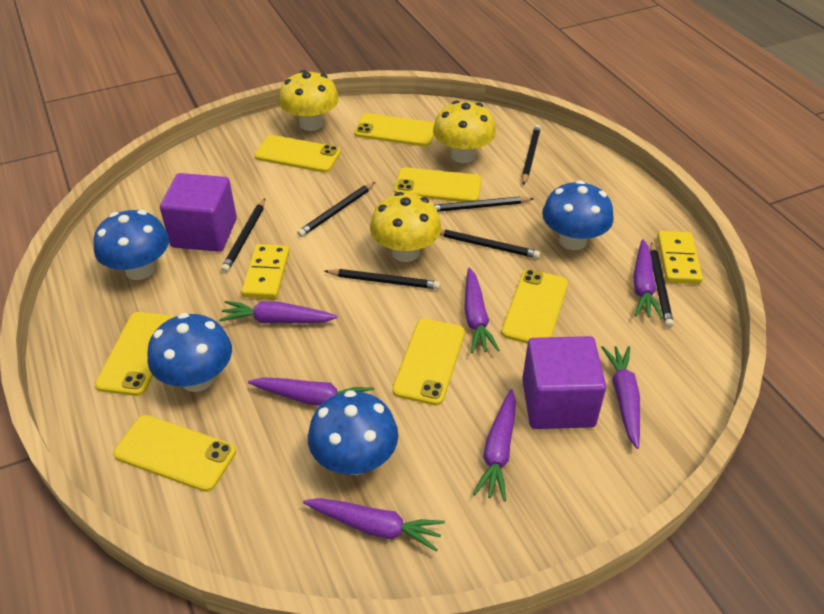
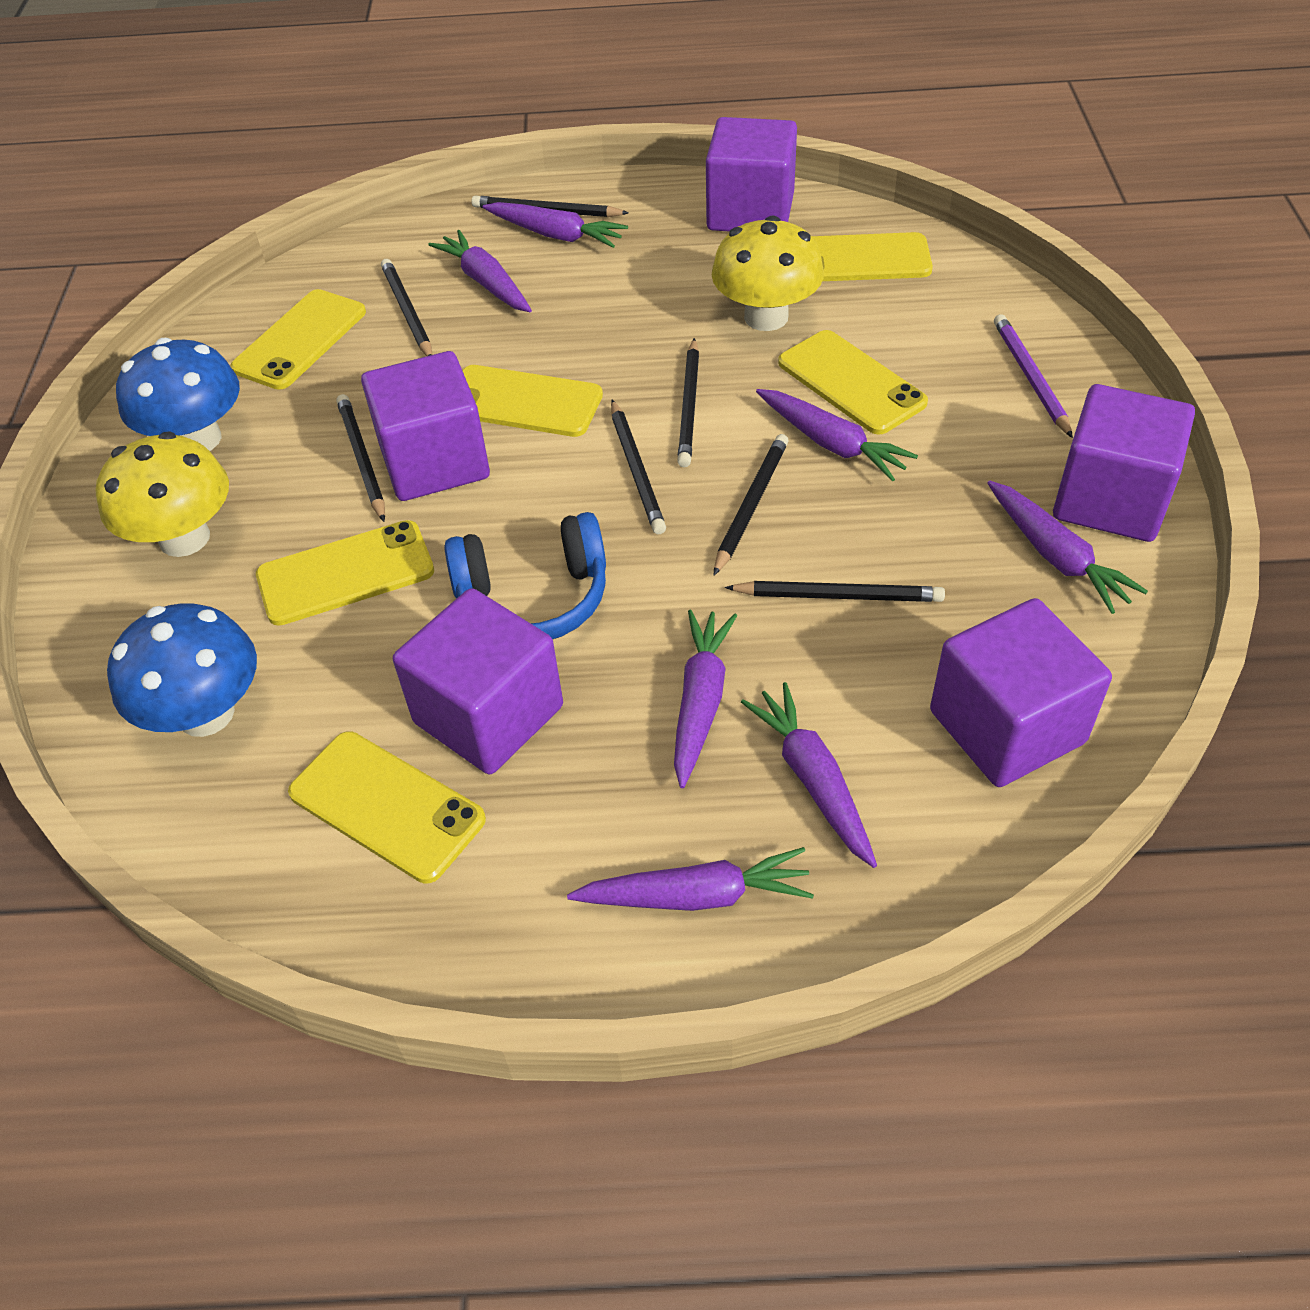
blue headphones: 0 -> 1
blue mushroom: 4 -> 2
purple cube: 2 -> 5
purple pencil: 0 -> 1
yellow domino: 2 -> 0
yellow mushroom: 3 -> 2
yellow phone: 7 -> 6

